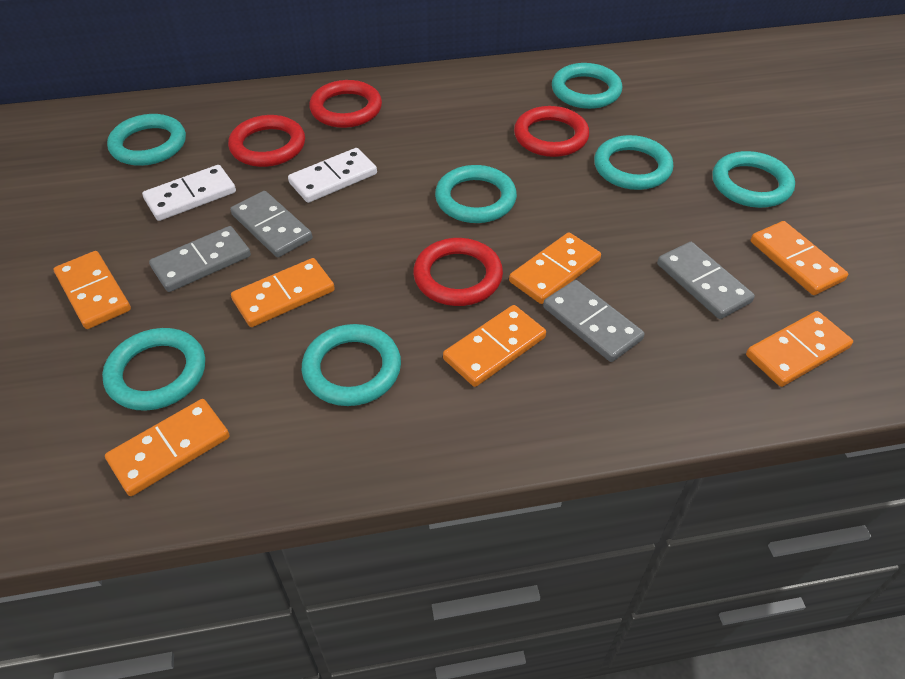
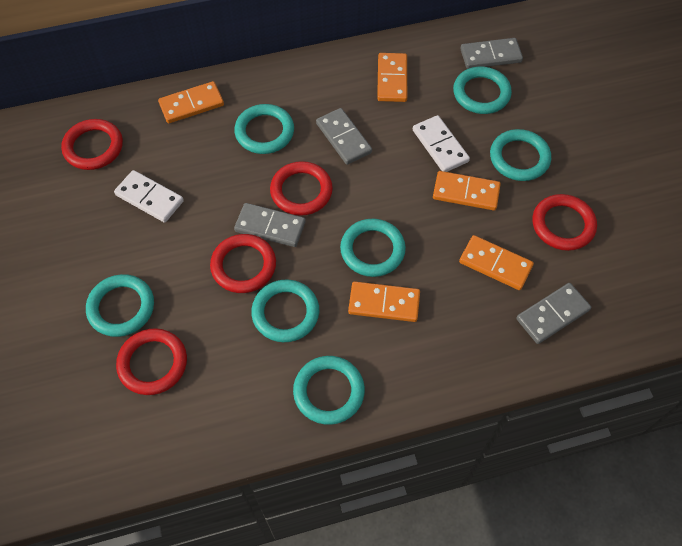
orange domino: 7 -> 5
red ring: 4 -> 5

